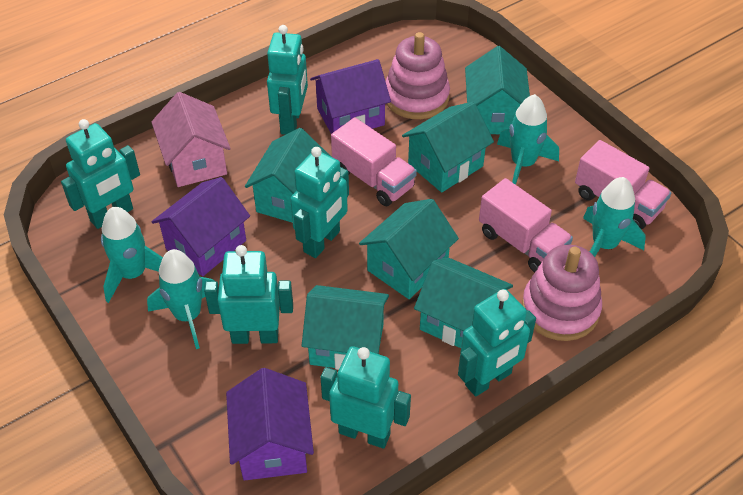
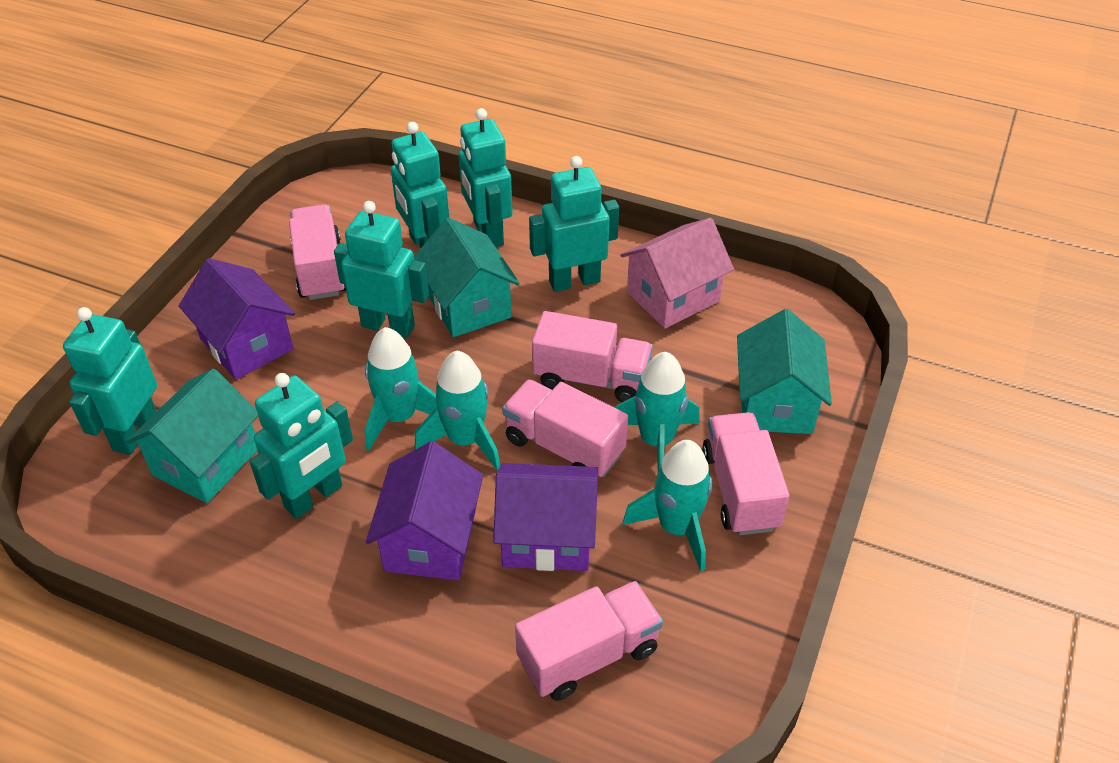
pink stacking toy: 2 -> 0
pink truck: 3 -> 5
turquoise house: 6 -> 3

